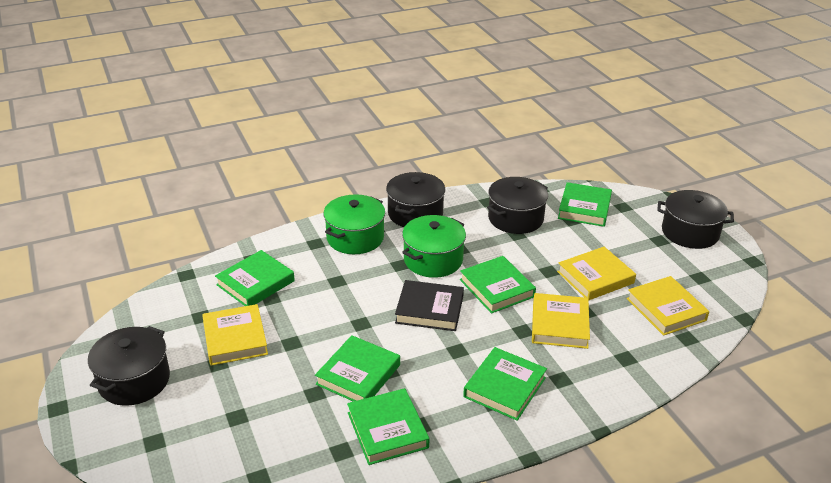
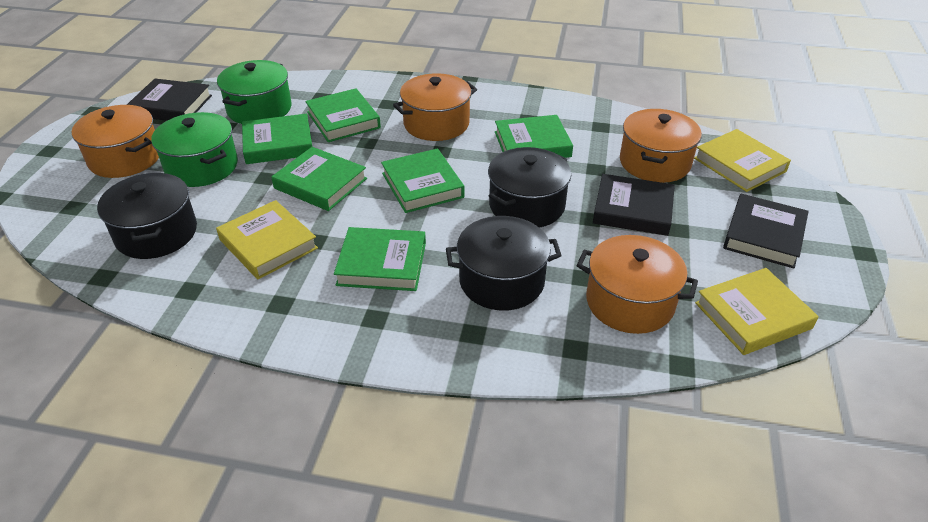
black book: 1 -> 3
black pot: 4 -> 3
orange pot: 0 -> 4
yellow book: 4 -> 3

